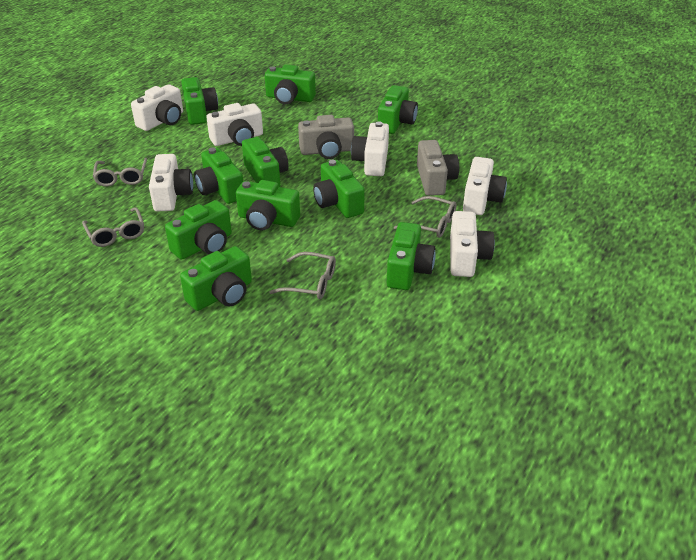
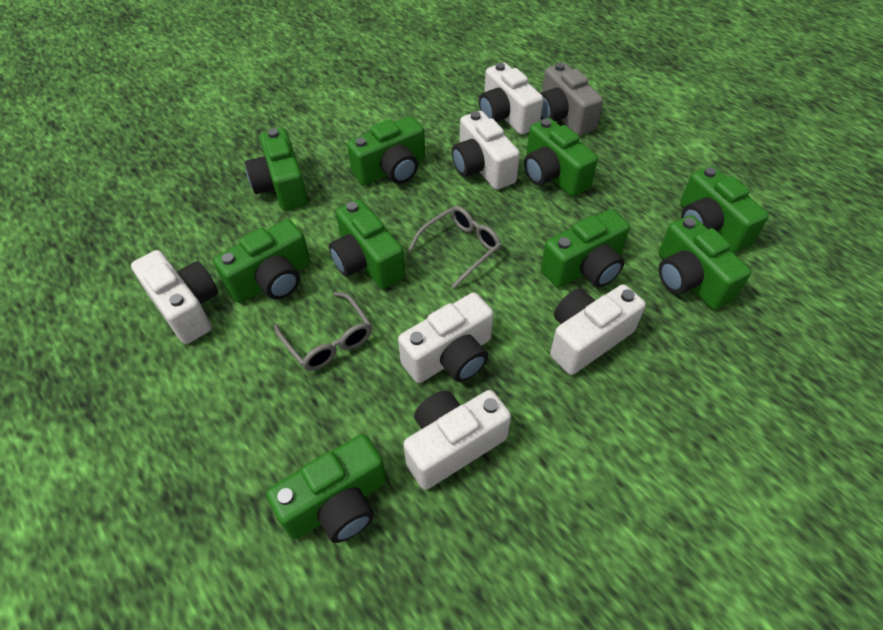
green camera: 10 -> 9
grey camera: 2 -> 1
grey glasses: 4 -> 2

